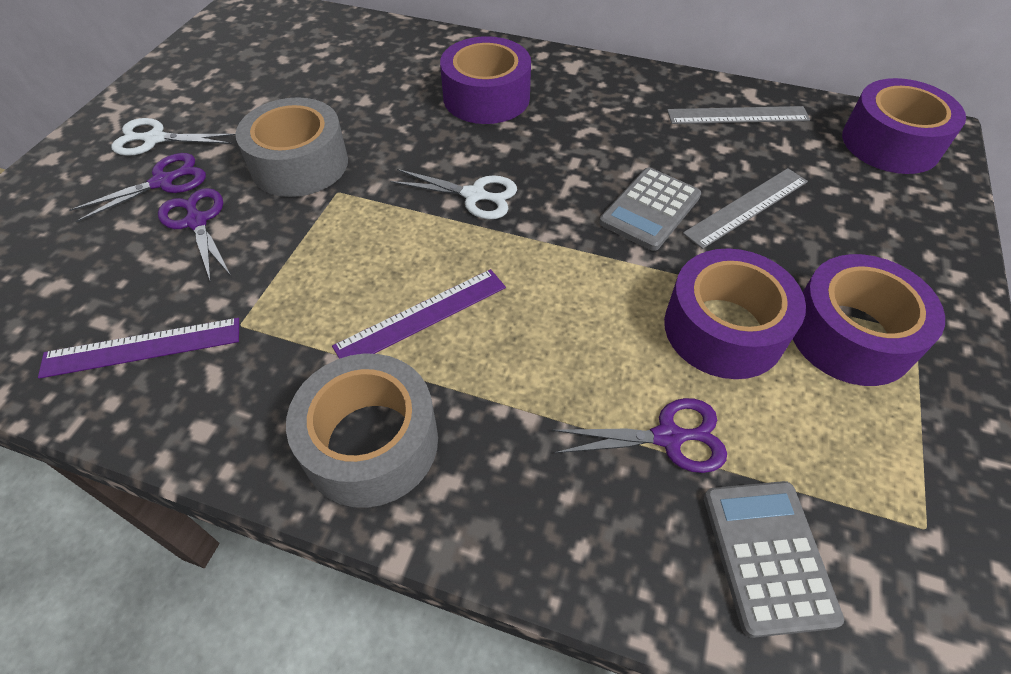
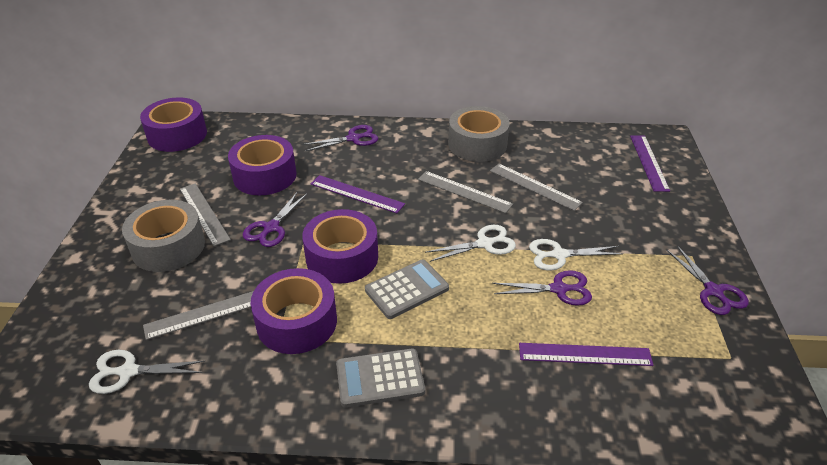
grey ruler: 2 -> 4
purple ruler: 2 -> 3
purple scissors: 3 -> 4
white scissors: 2 -> 3

